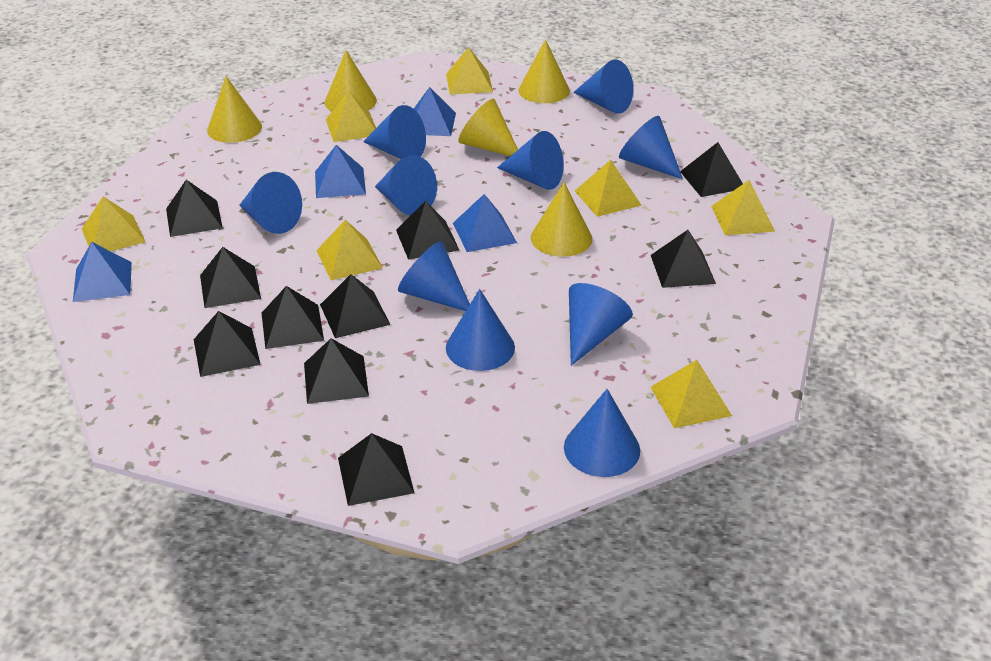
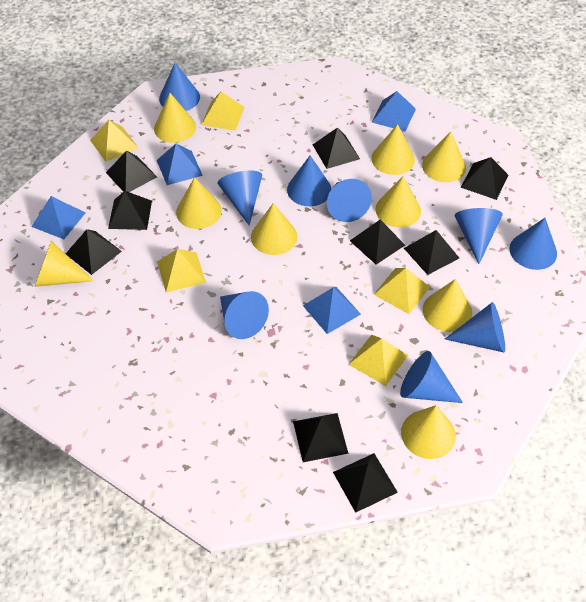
black pyramid: 10 -> 9
blue cone: 10 -> 9
yellow cone: 5 -> 9
yellow pyramid: 7 -> 5

